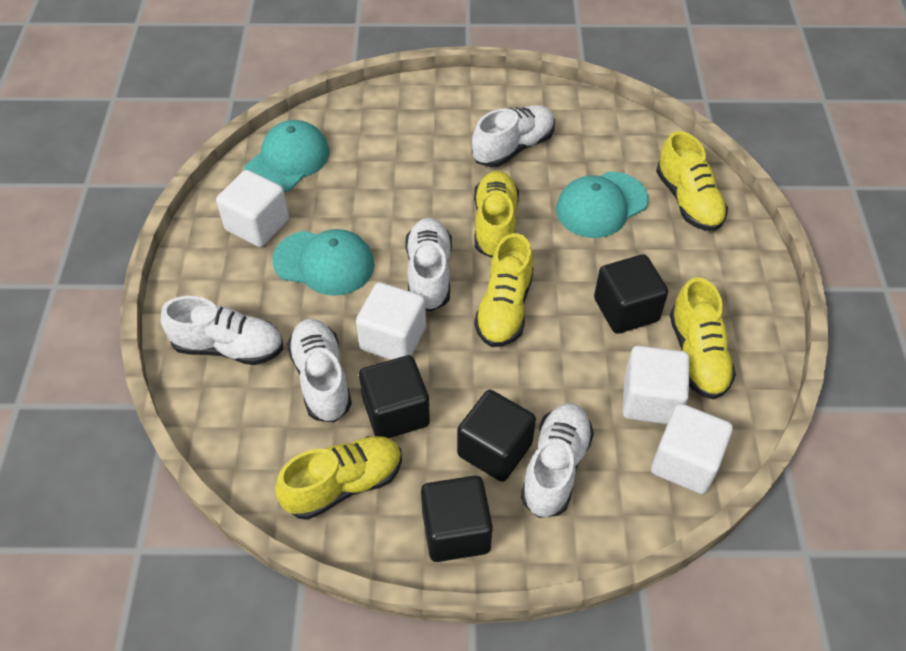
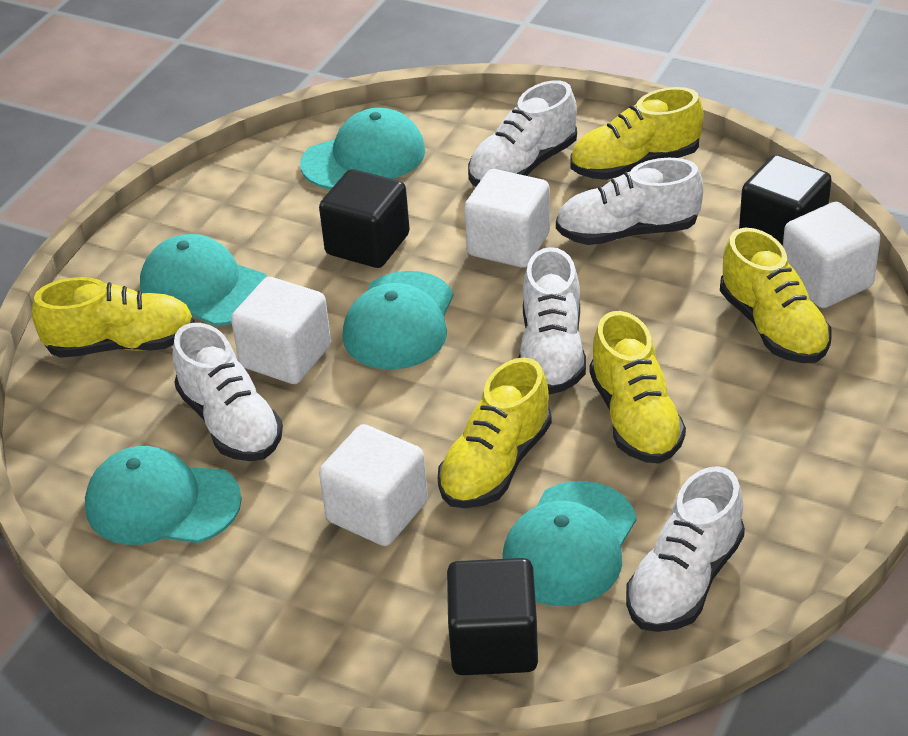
black cube: 4 -> 3
turquoise cap: 3 -> 5

